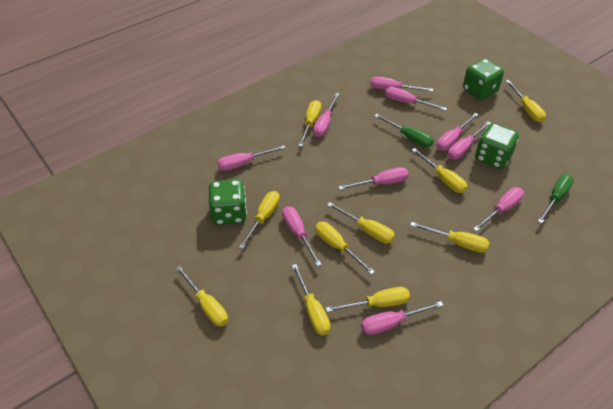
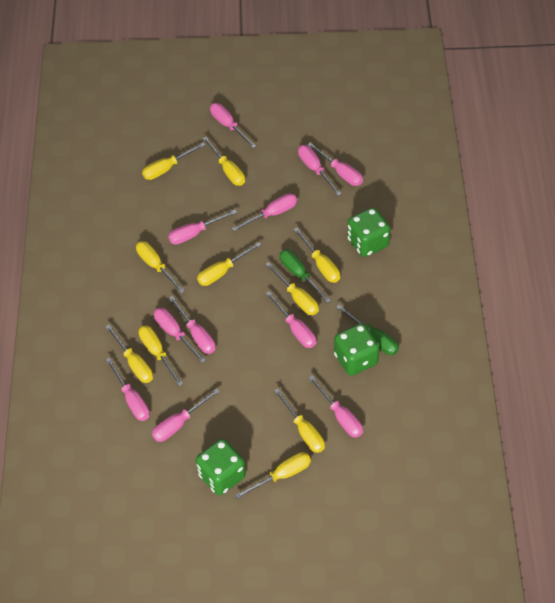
pink screwdriver: 10 -> 11

